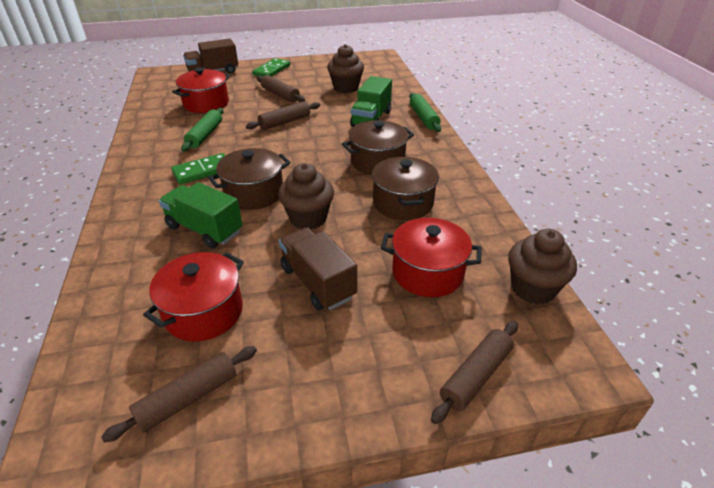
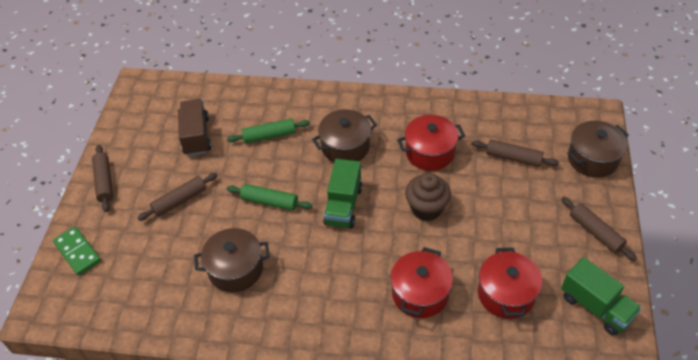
brown cupcake: 3 -> 1
brown truck: 2 -> 1
green domino: 2 -> 1

